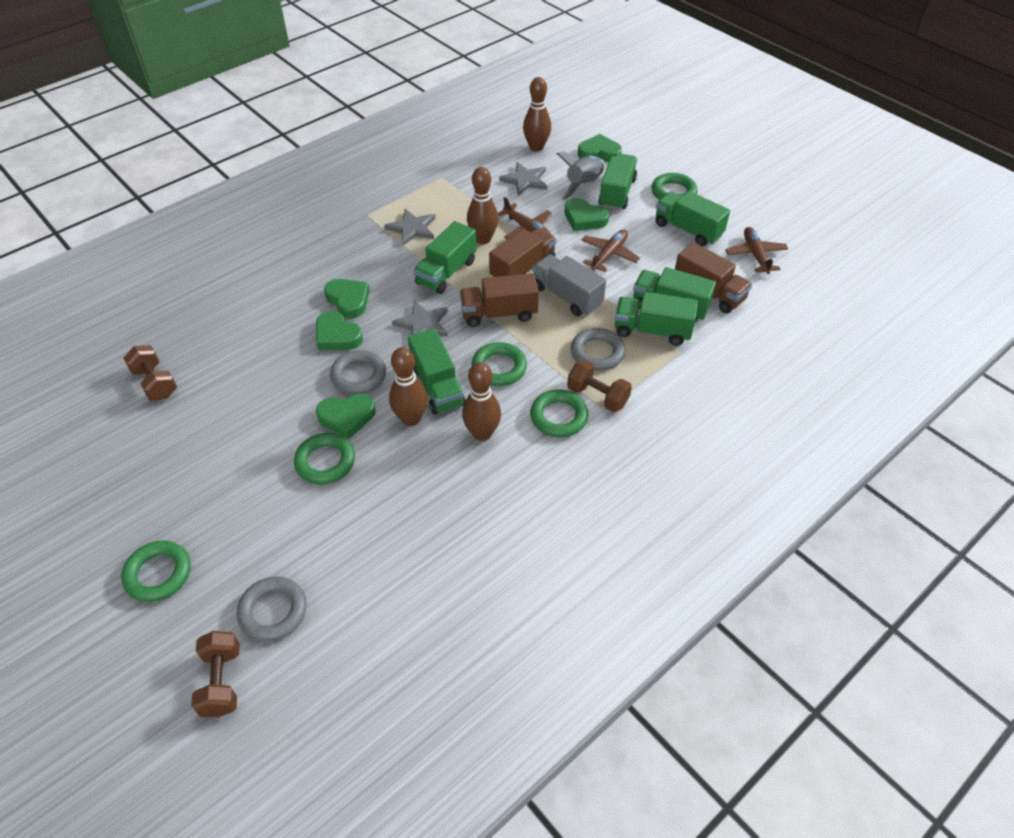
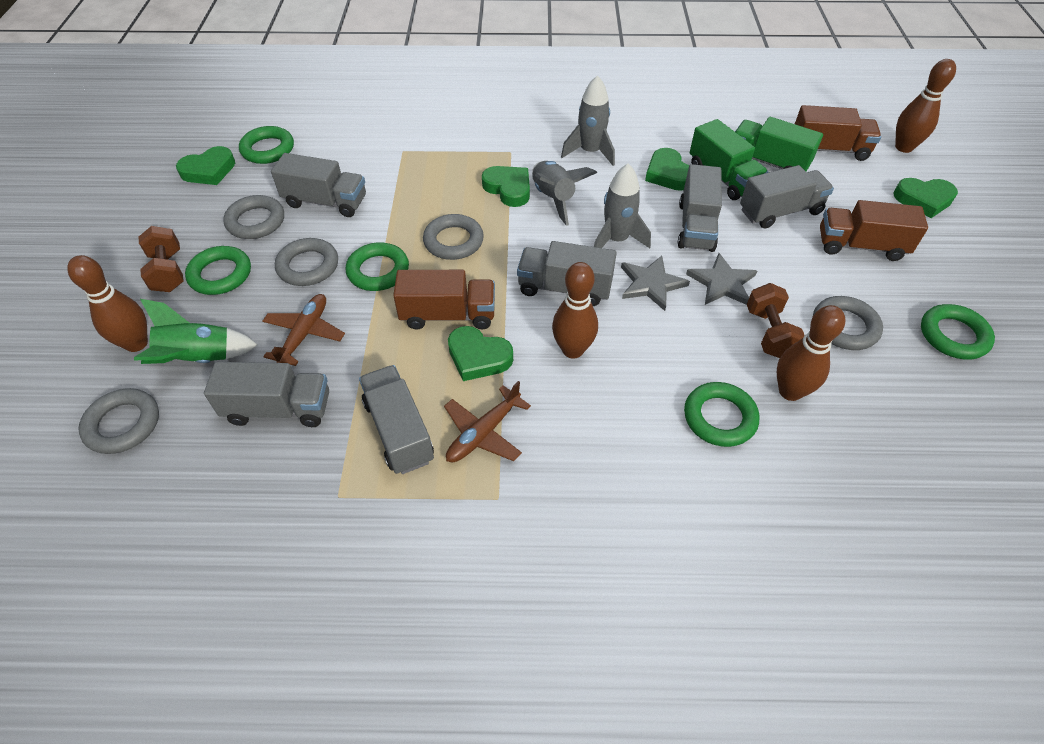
brown dumbbell: 3 -> 2
brown plane: 3 -> 2
green rocket: 0 -> 1
green truck: 6 -> 2
grey ring: 3 -> 5
grey rocket: 1 -> 3
grey star: 3 -> 2
grey truck: 1 -> 6

